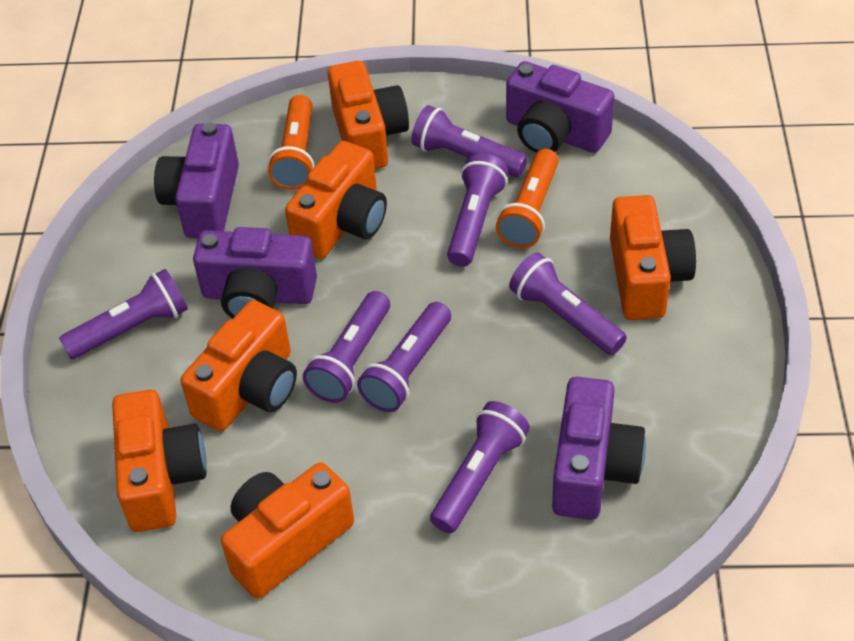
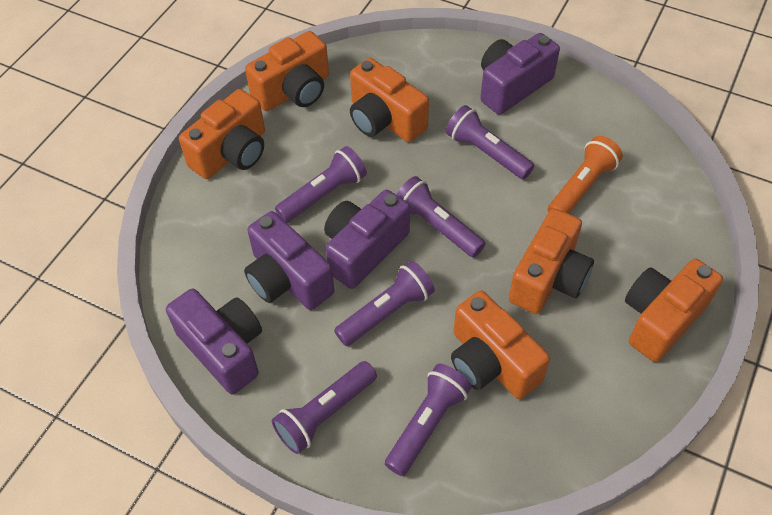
orange flashlight: 2 -> 1
purple flashlight: 7 -> 6

